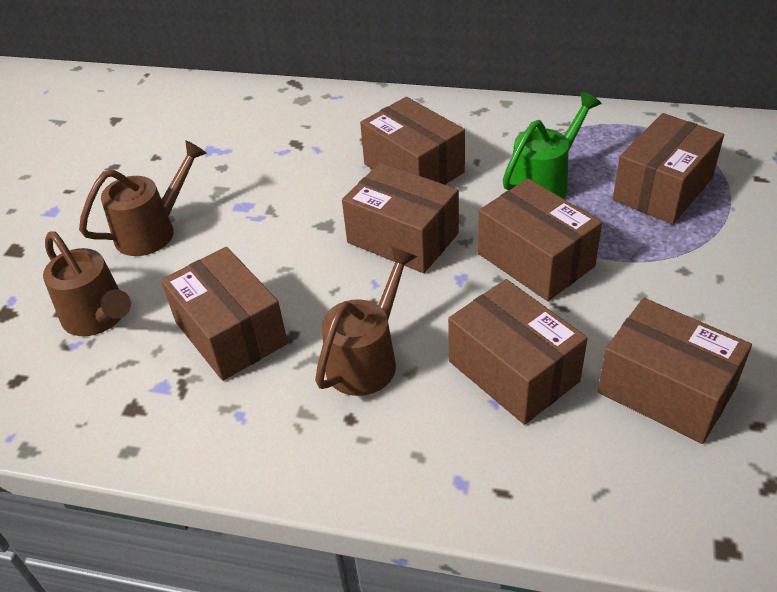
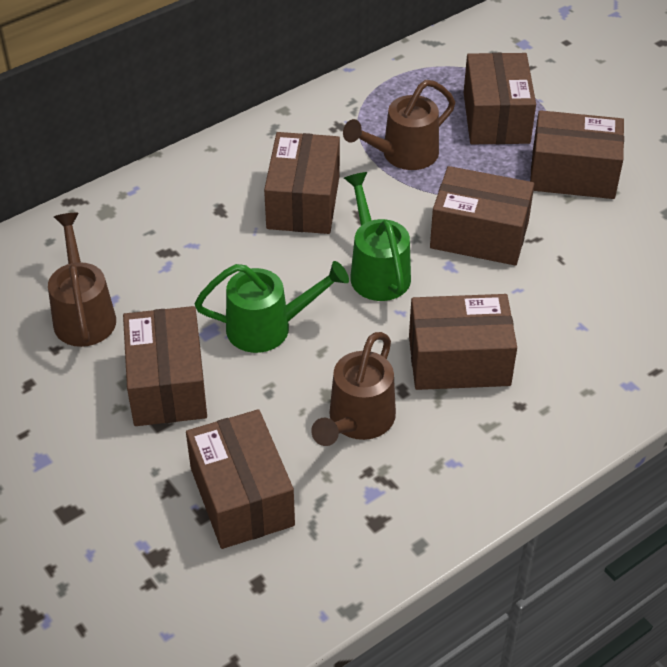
green watering can: 1 -> 2

